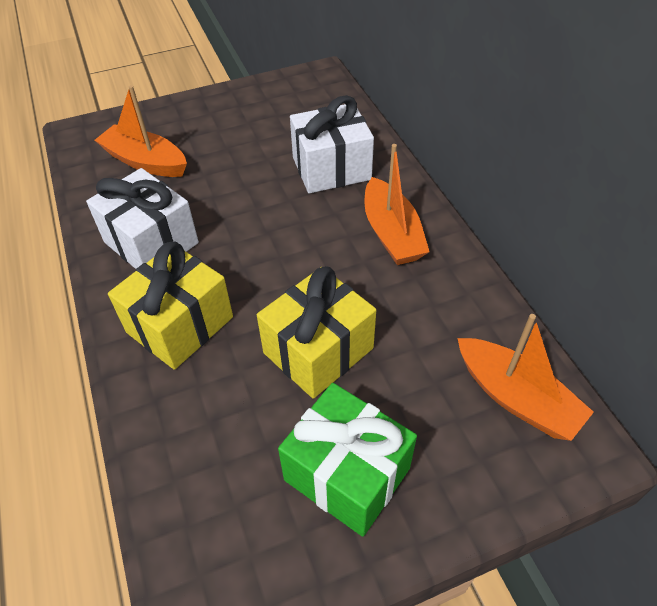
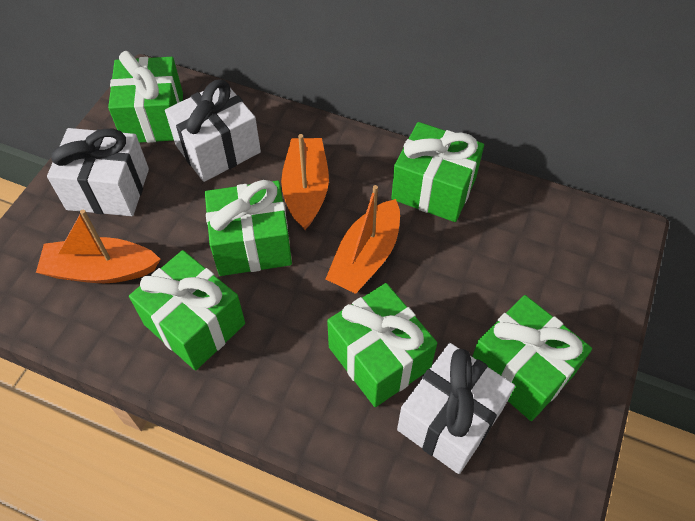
green gift: 1 -> 6
white gift: 2 -> 3
yellow gift: 2 -> 0

